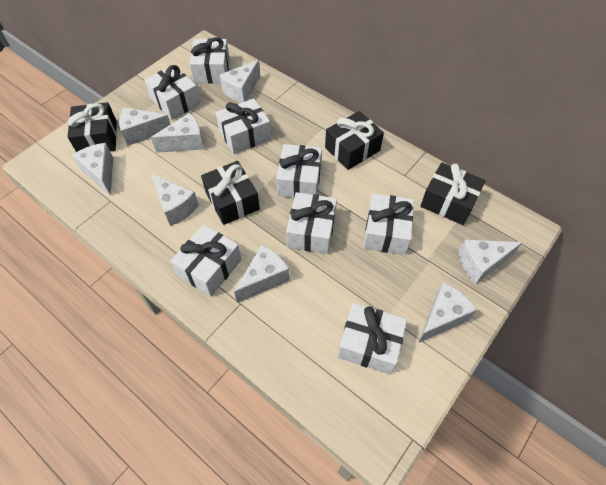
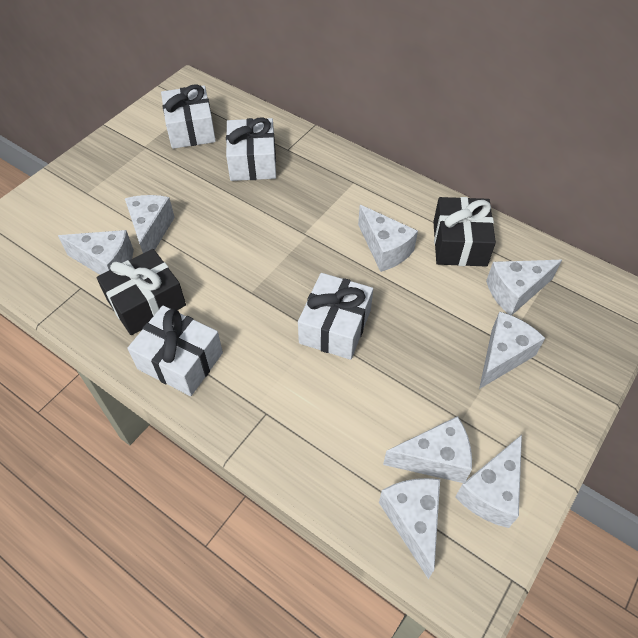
black gift: 4 -> 2
white gift: 8 -> 4

